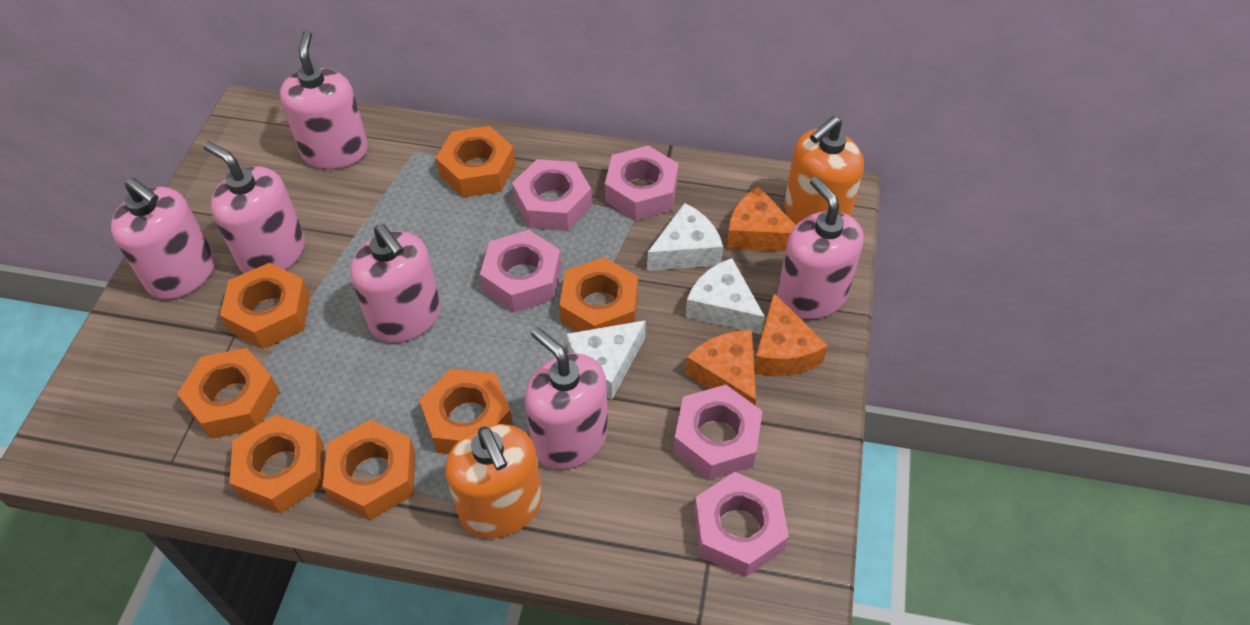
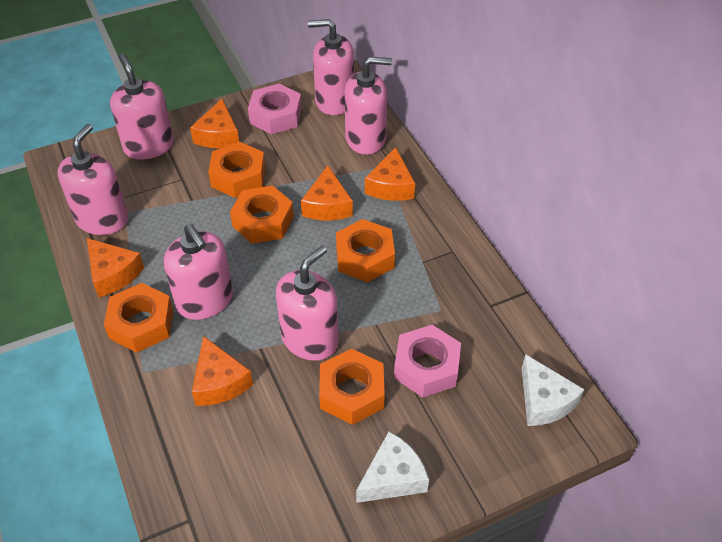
orange cheese: 3 -> 5
orange nut: 7 -> 5
orange soap dispenser: 2 -> 0
pink nut: 5 -> 2
white cheese: 3 -> 2

